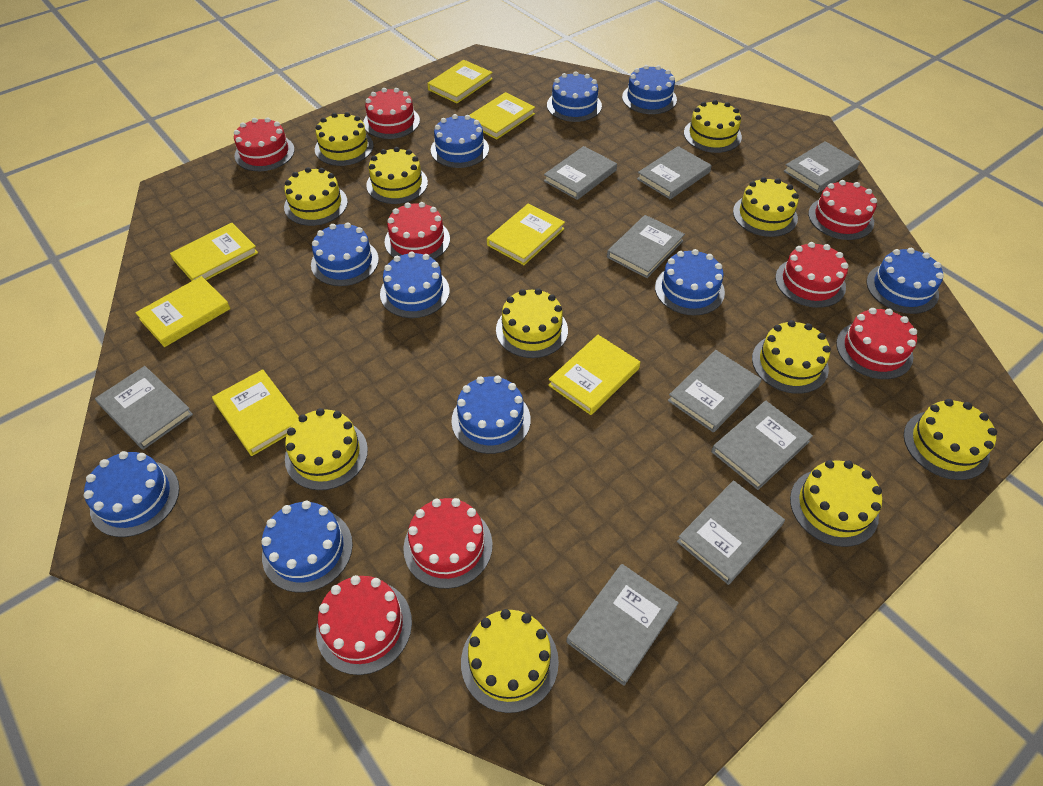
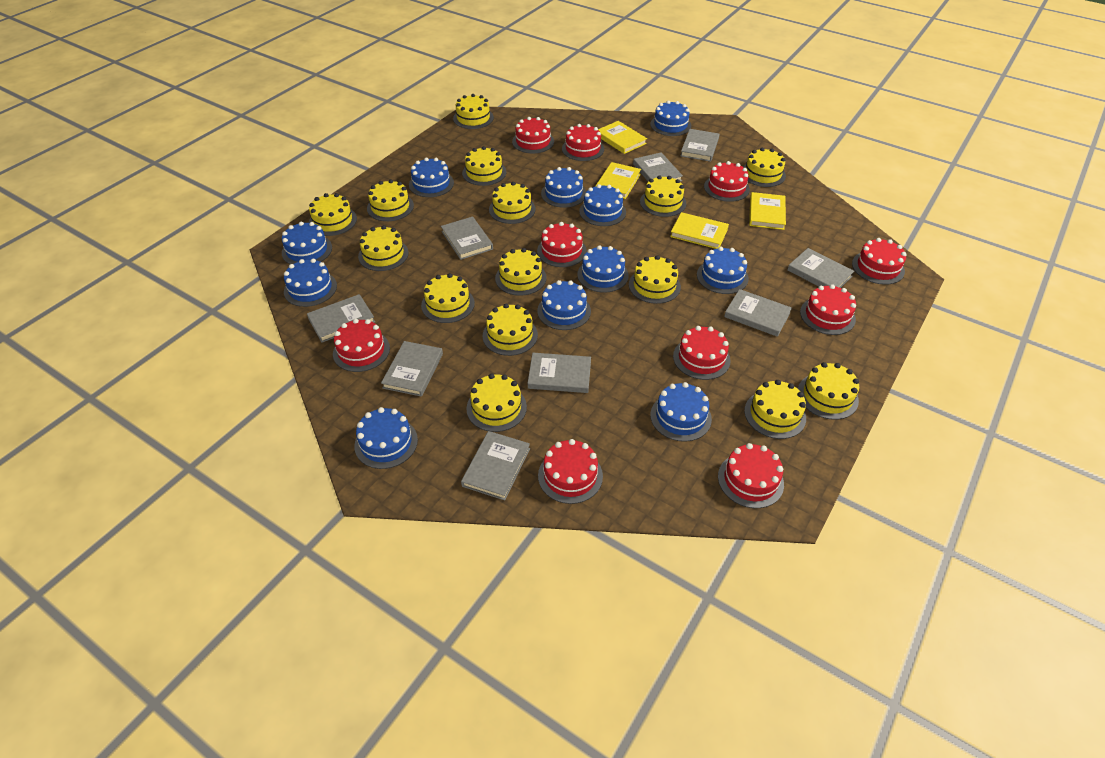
blue cake: 10 -> 11
red cake: 8 -> 10
yellow book: 7 -> 4
yellow cake: 11 -> 15

